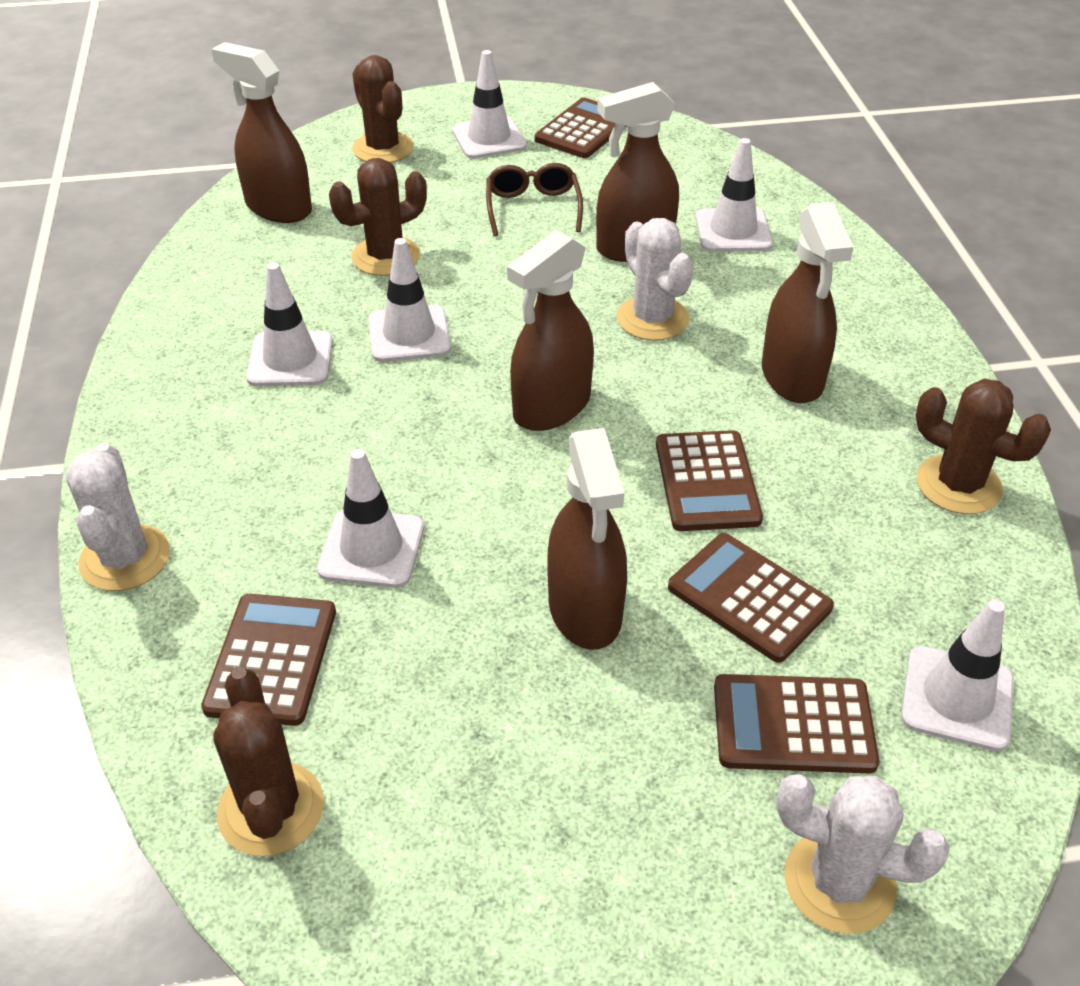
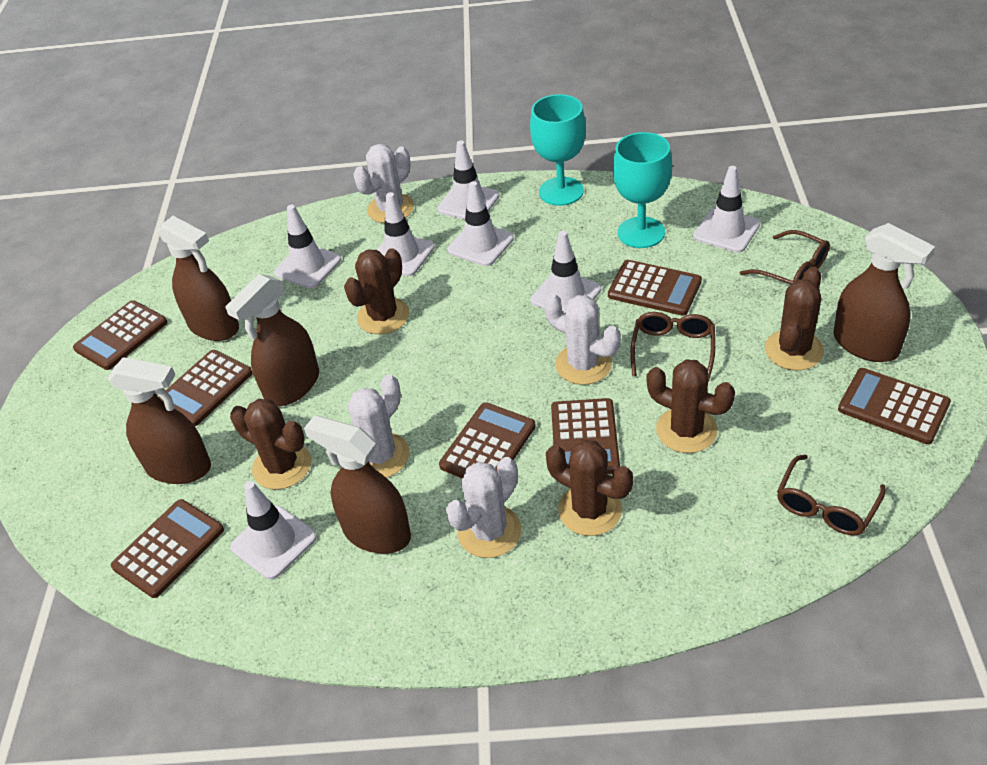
brown cactus: 4 -> 5
brown calculator: 5 -> 7
brown glasses: 1 -> 3
turquoise goblet: 0 -> 2
white cactus: 3 -> 4
white traffic cone: 6 -> 7

